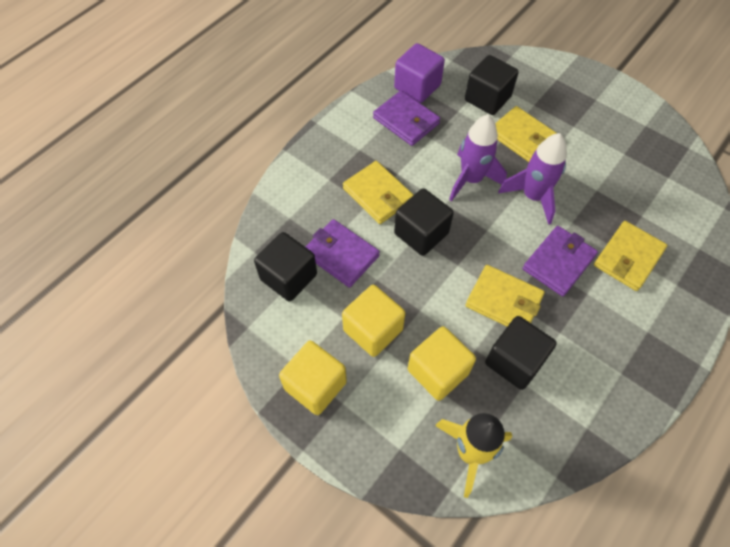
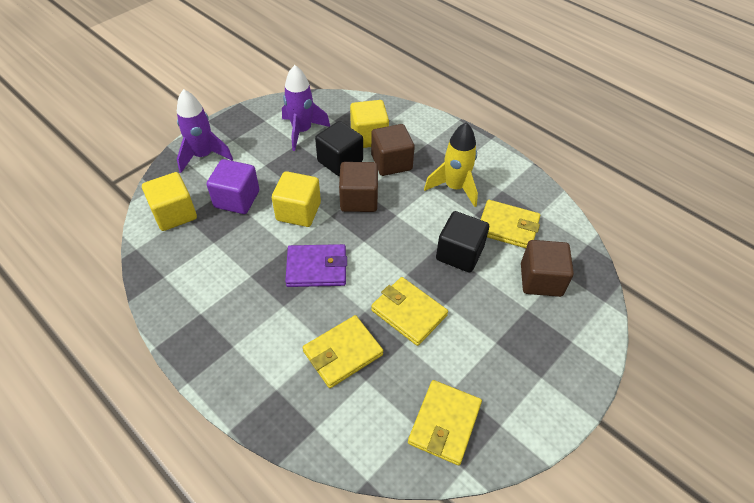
black cube: 4 -> 2
brown cube: 0 -> 3
purple wallet: 3 -> 1

